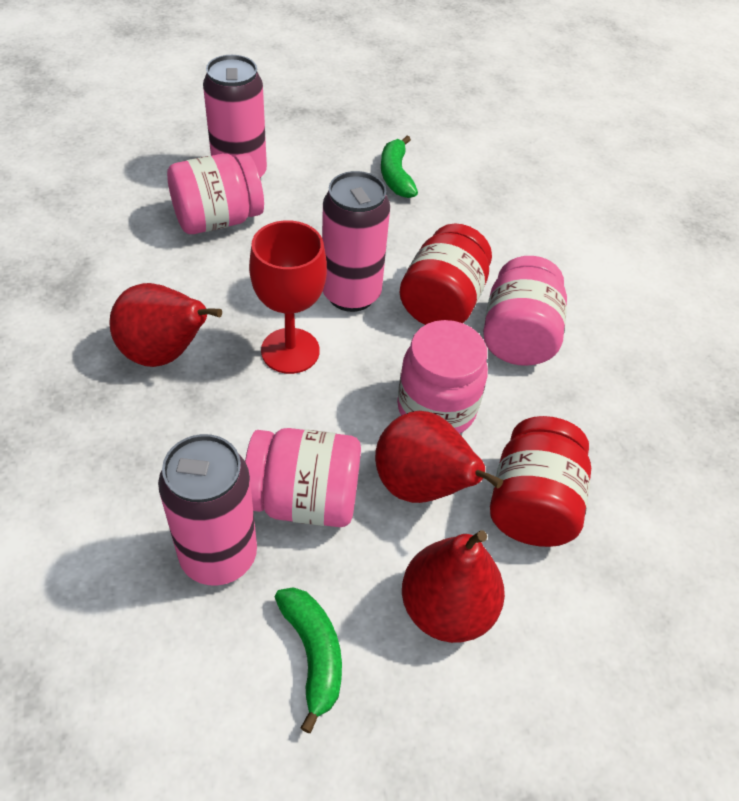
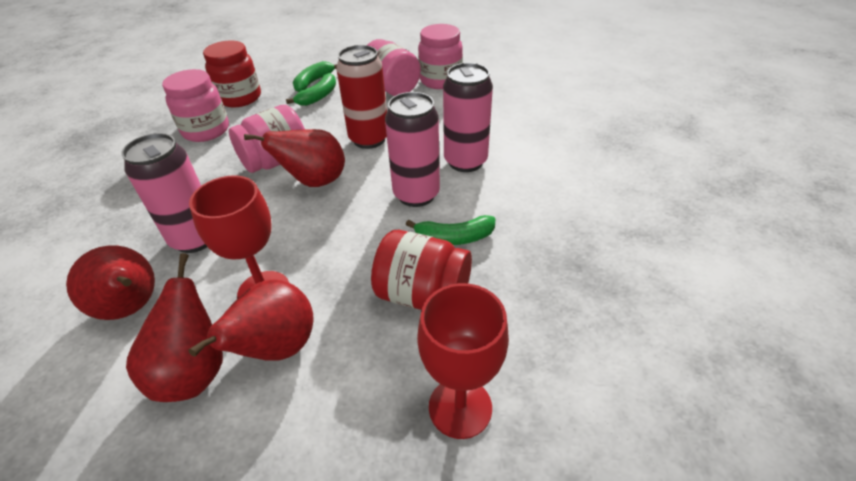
green banana: 2 -> 3
red can: 0 -> 1
red goblet: 1 -> 2
red pear: 3 -> 4

